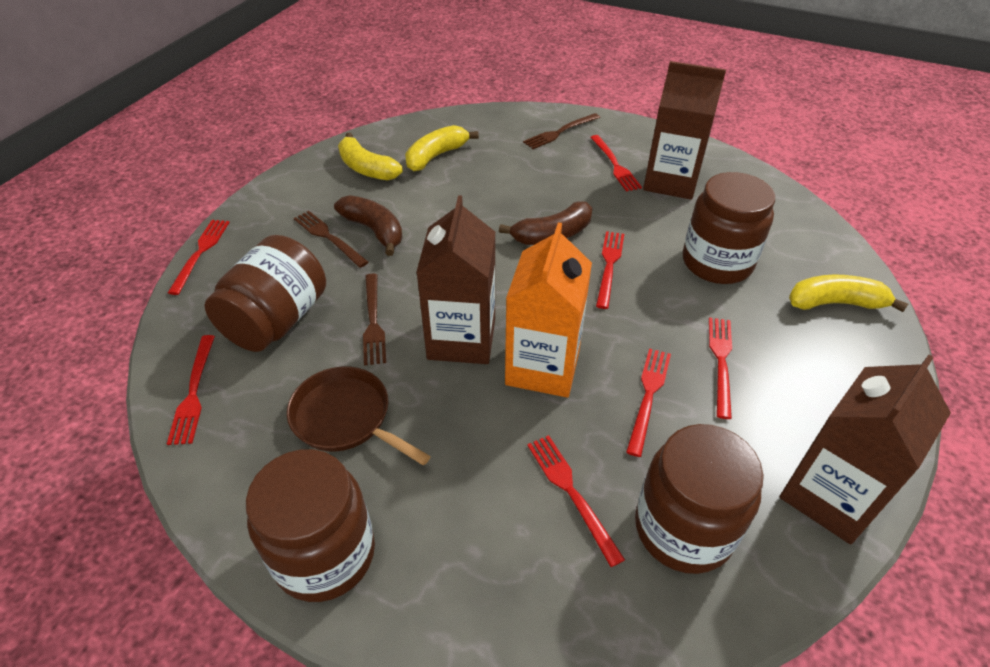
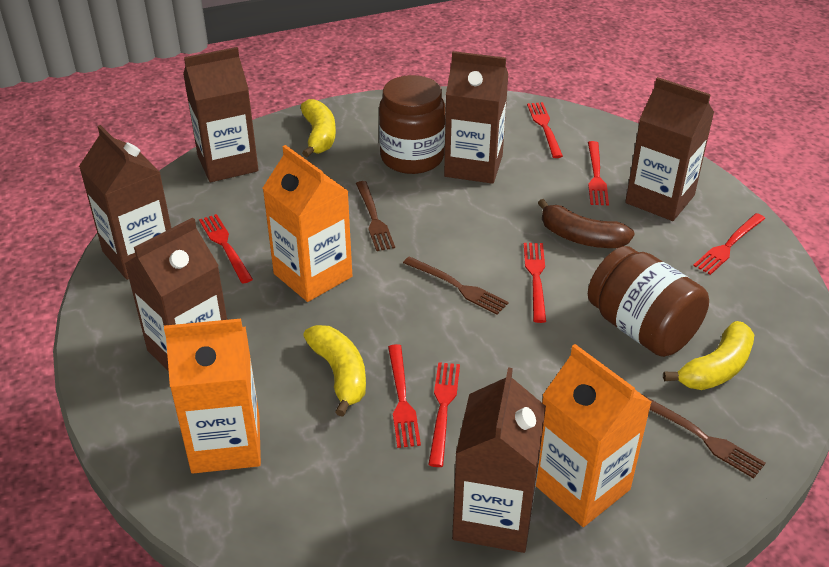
brown banana: 2 -> 1
brown carton: 3 -> 6
brown jar: 4 -> 2
brown pan: 1 -> 0
orange carton: 1 -> 3

